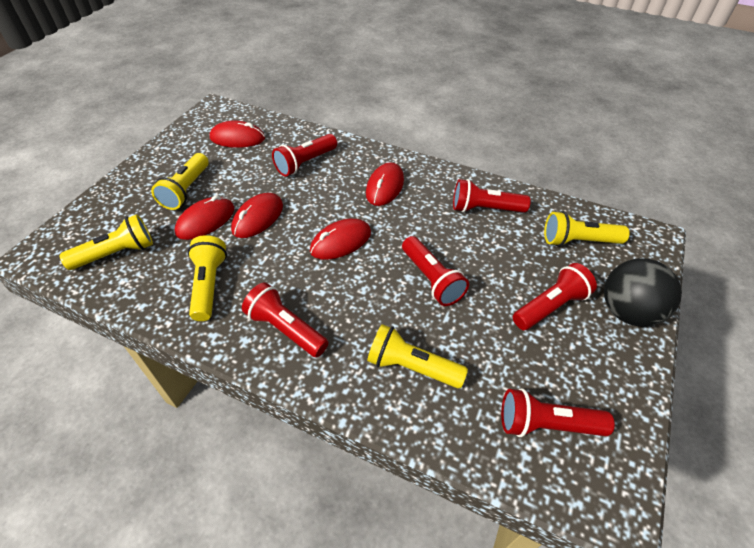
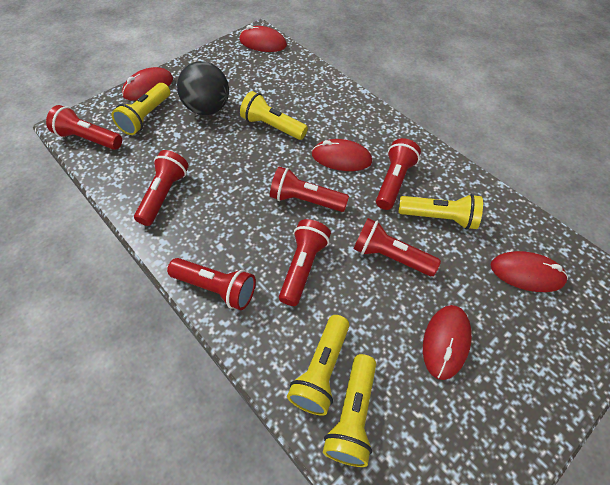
red flashlight: 6 -> 7

